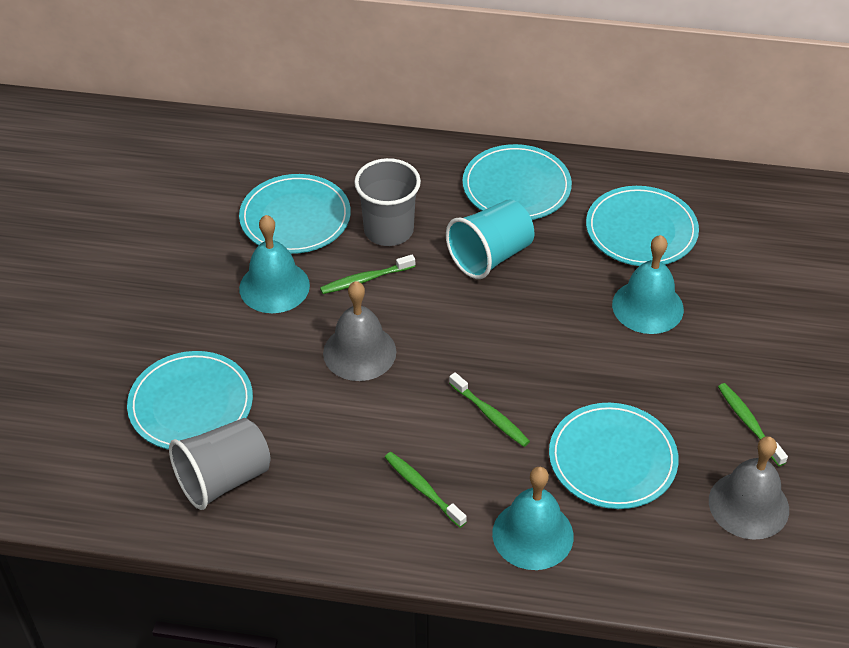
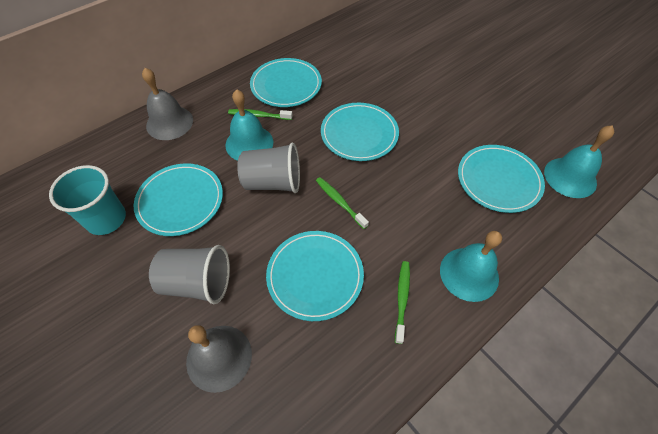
green toothbrush: 4 -> 3

